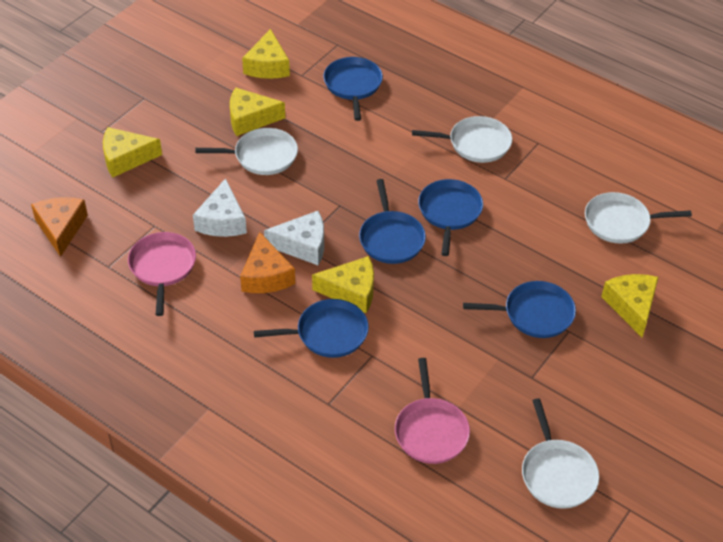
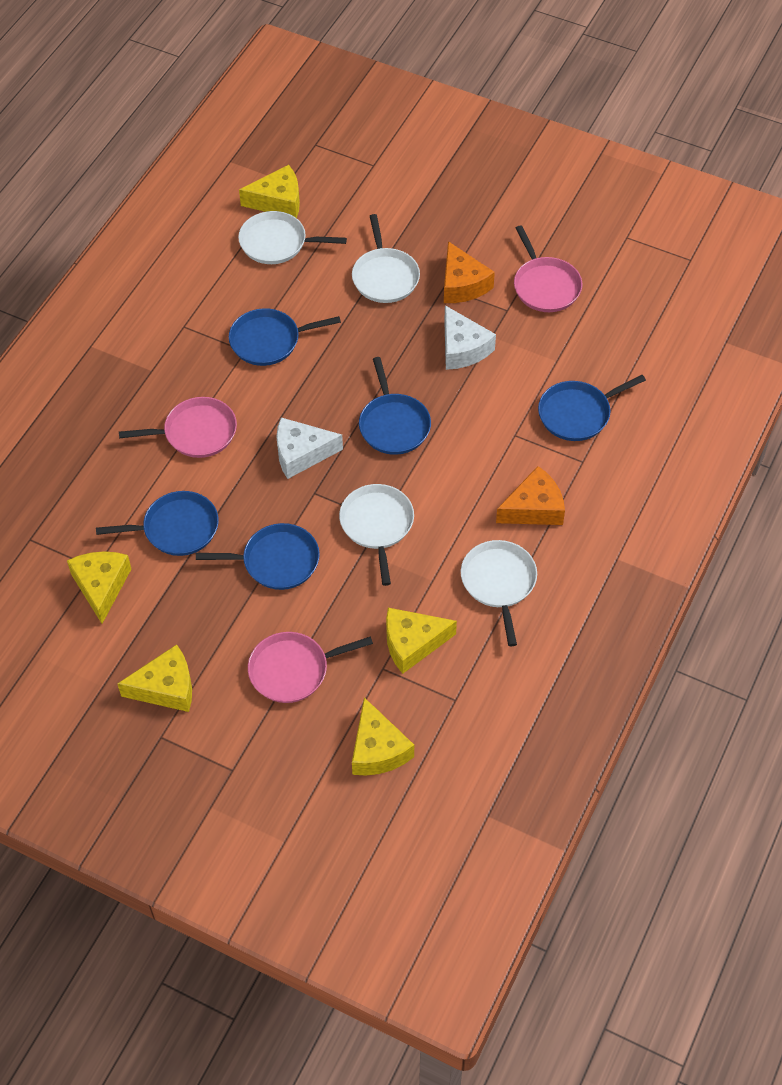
pink pan: 2 -> 3

